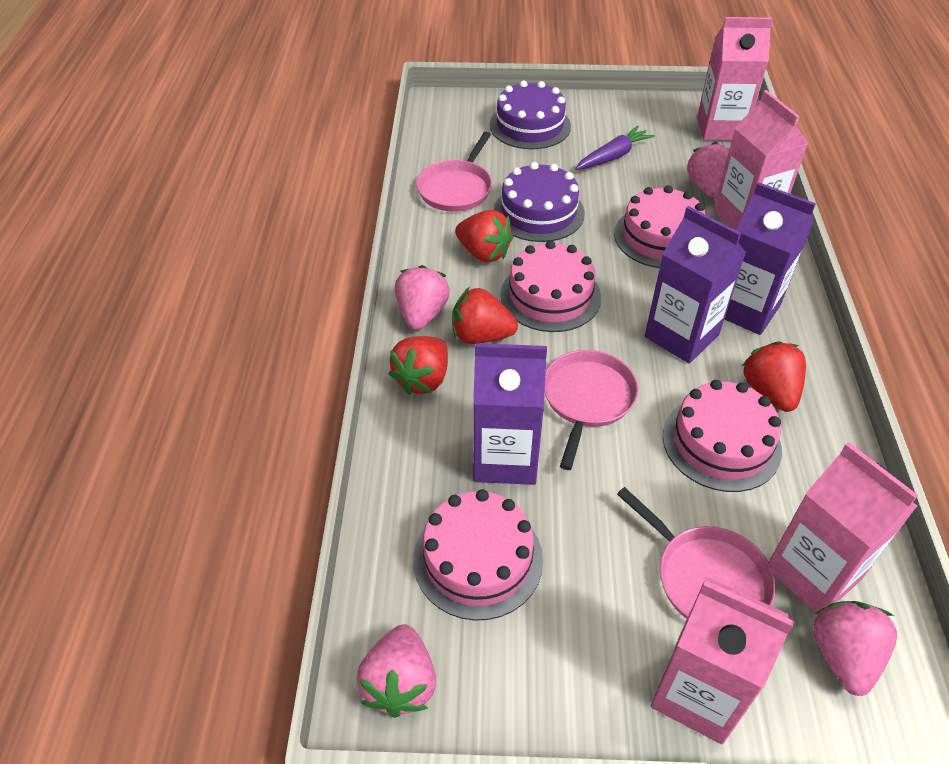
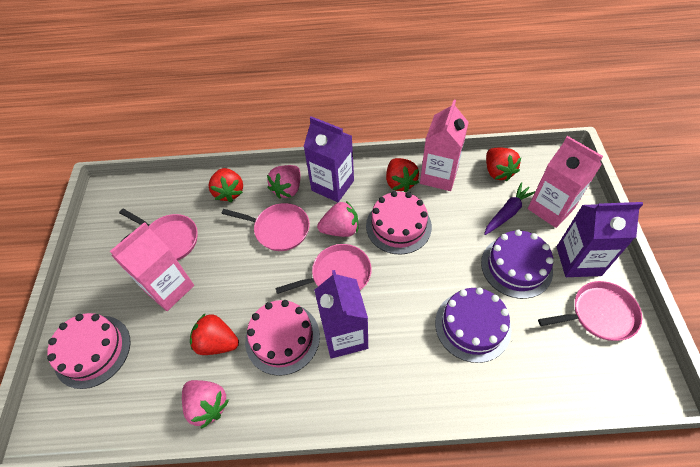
pink cake: 4 -> 3
pink carton: 4 -> 3
pink pan: 3 -> 4
pink strawberry: 4 -> 3

